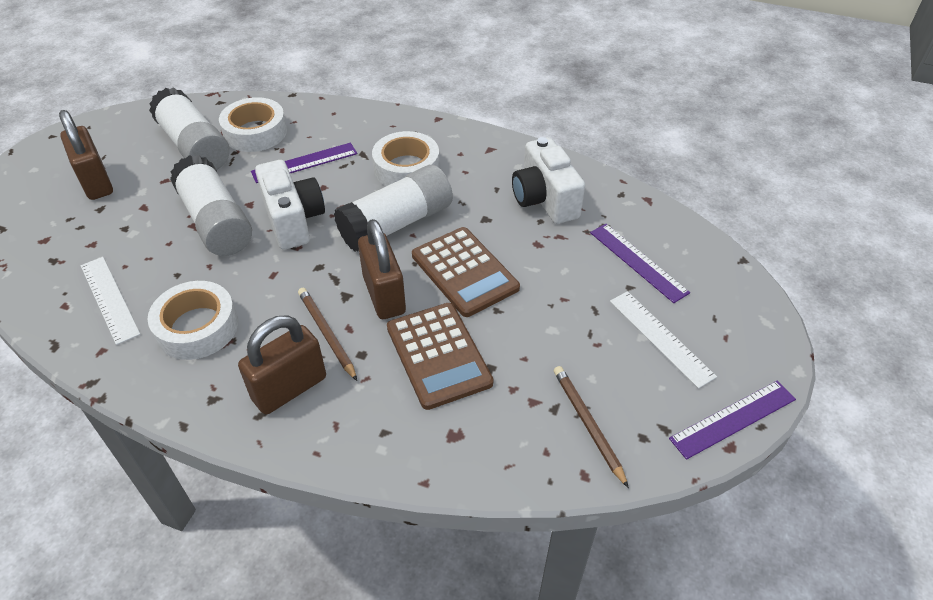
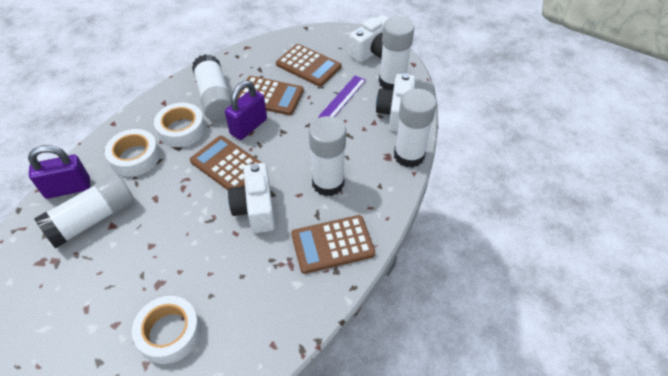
brown calculator: 2 -> 4
brown padlock: 3 -> 0
brown pencil: 2 -> 0
purple padlock: 0 -> 2
purple ruler: 3 -> 1
white camera: 2 -> 3
white glue stick: 3 -> 5
white ruler: 2 -> 0

